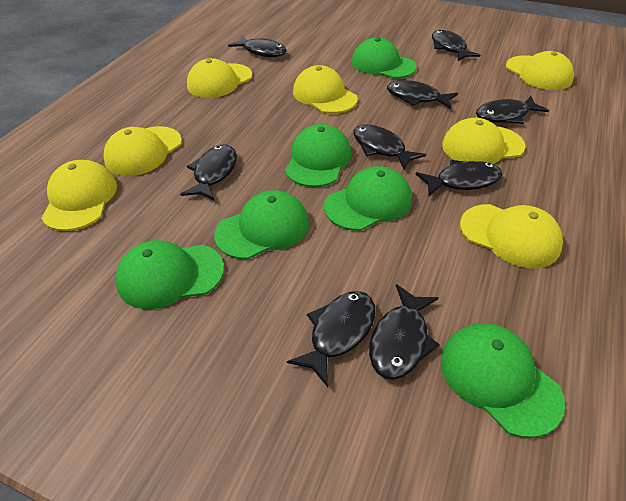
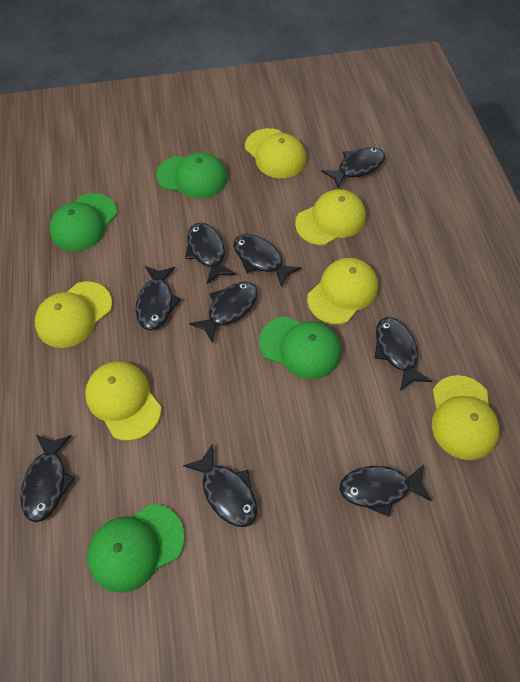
green cap: 6 -> 4
yellow cap: 7 -> 6

